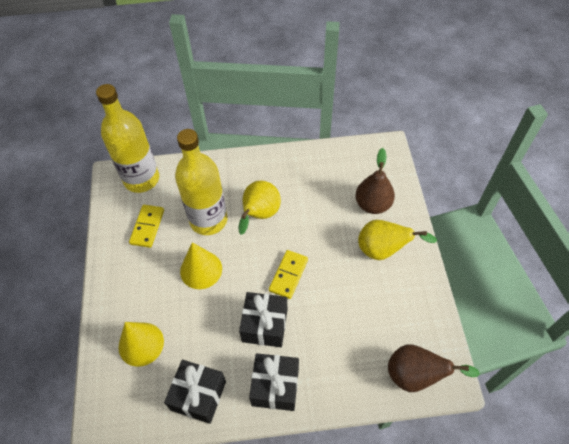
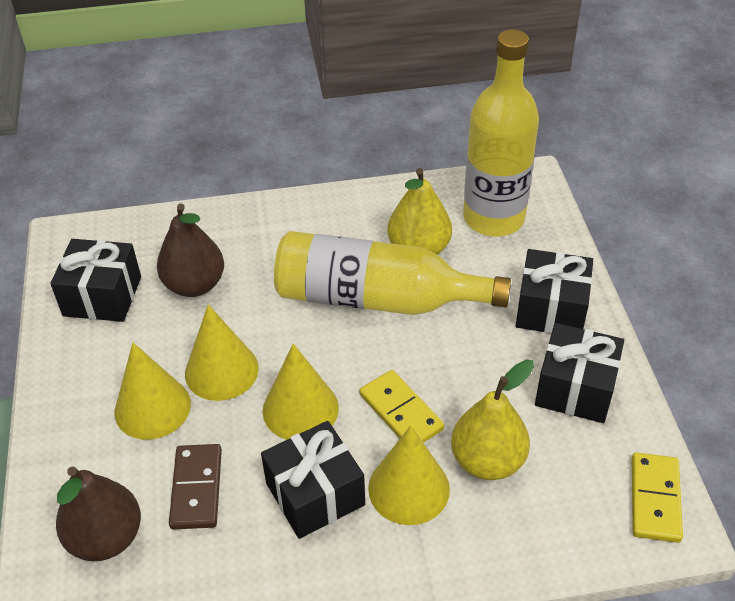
black gift: 3 -> 4
brown domino: 0 -> 1
yellow cone: 2 -> 4

